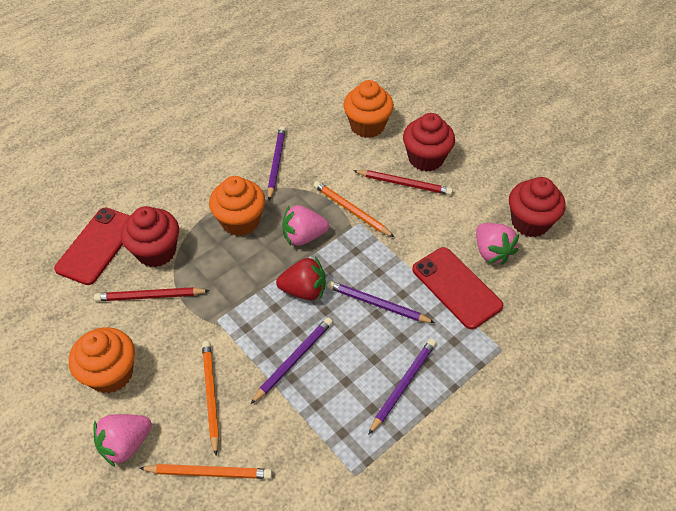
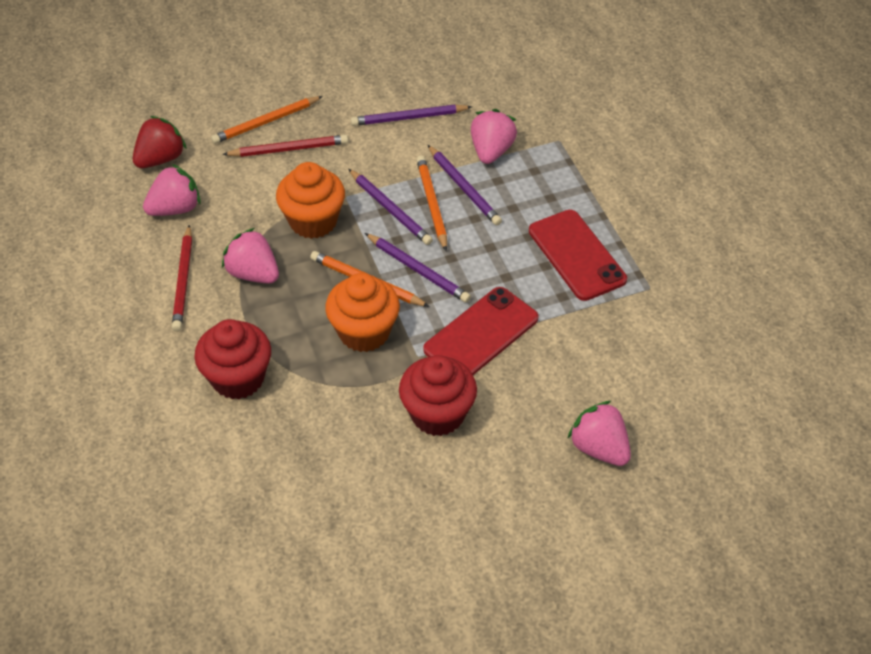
orange cupcake: 3 -> 2
pink strawberry: 3 -> 4
red cupcake: 3 -> 2

